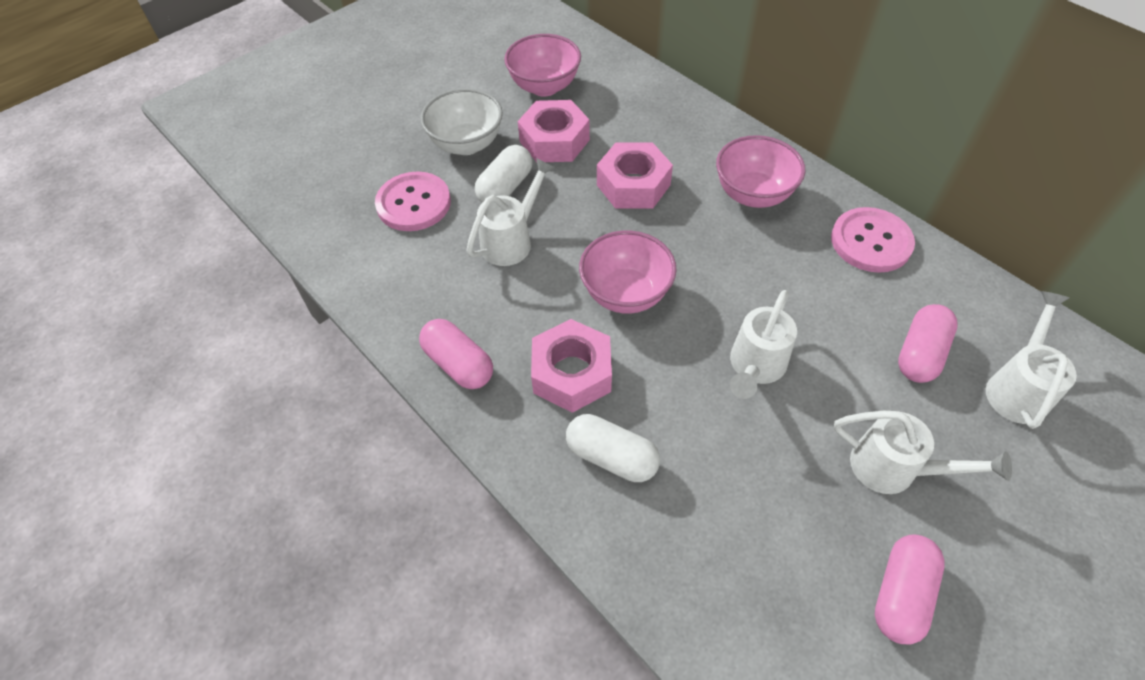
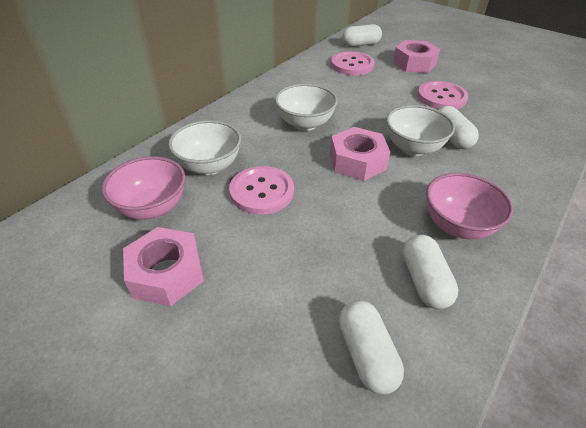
pink bowl: 3 -> 2
pink button: 2 -> 3
pink capsule: 3 -> 0
white bowl: 1 -> 3
white capsule: 2 -> 4
white watering can: 4 -> 0

